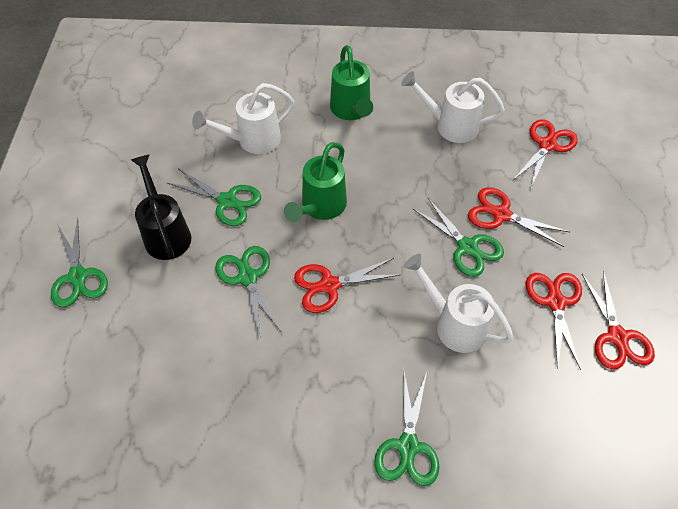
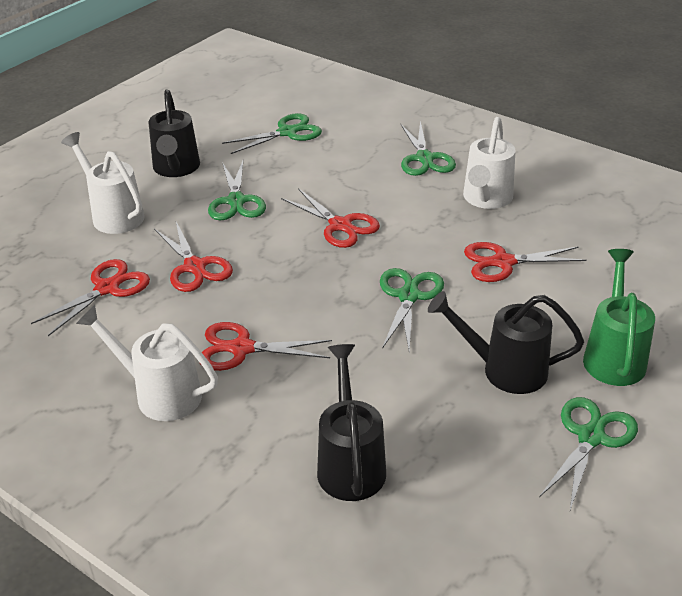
black watering can: 1 -> 3
green watering can: 2 -> 1

